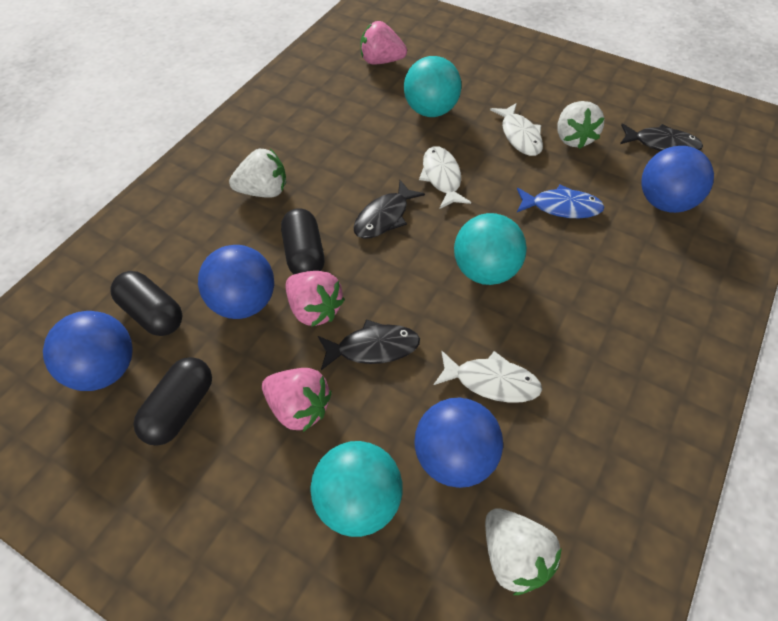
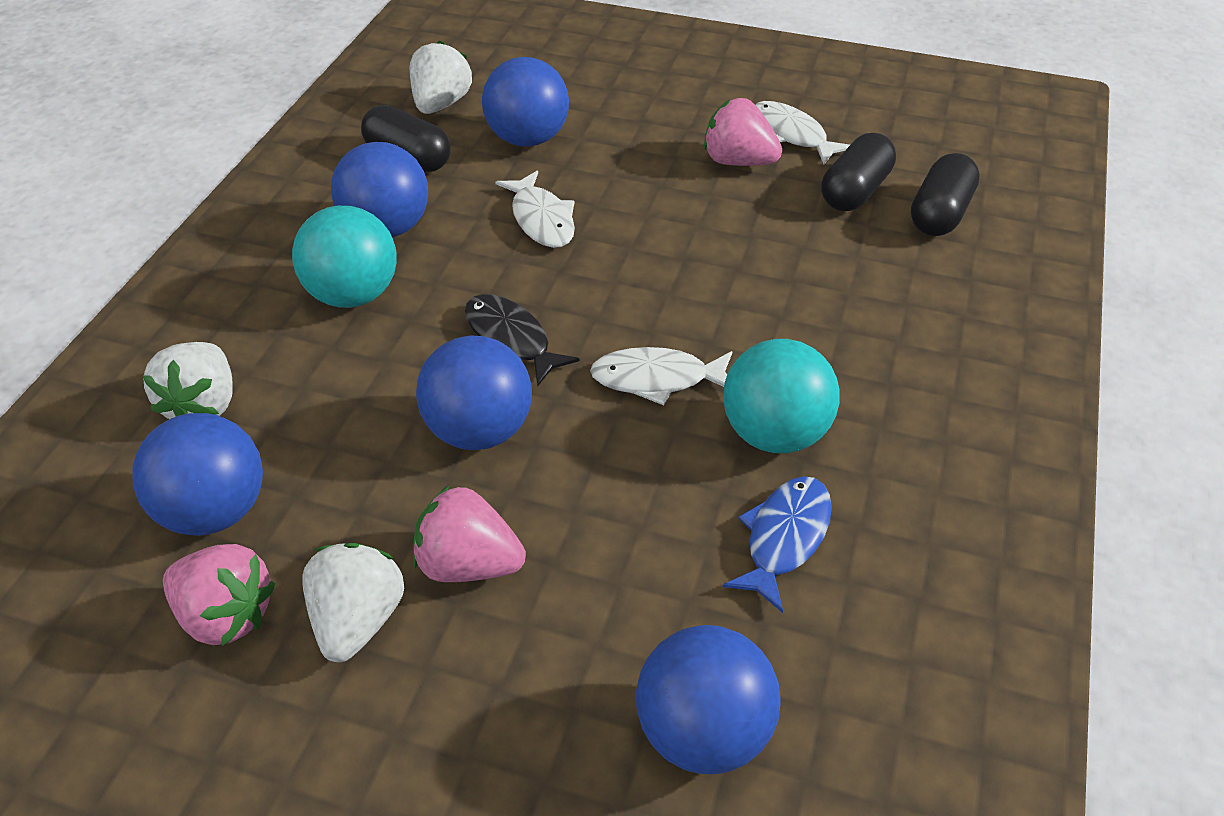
black fish: 3 -> 1
blue ball: 4 -> 5
turquoise ball: 3 -> 2

